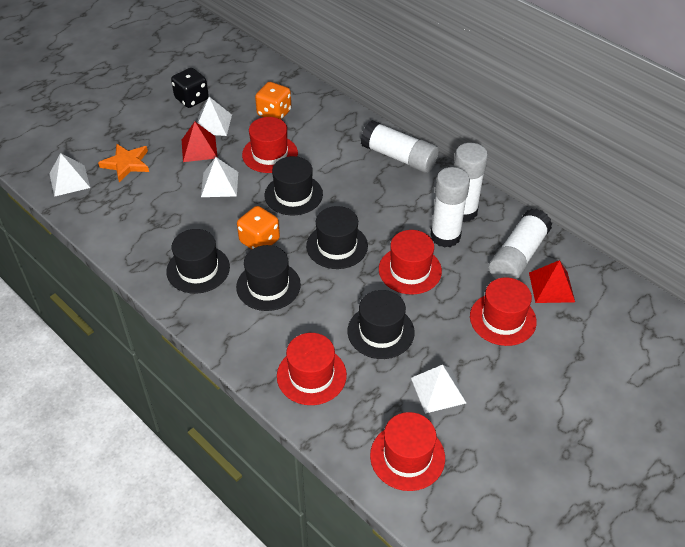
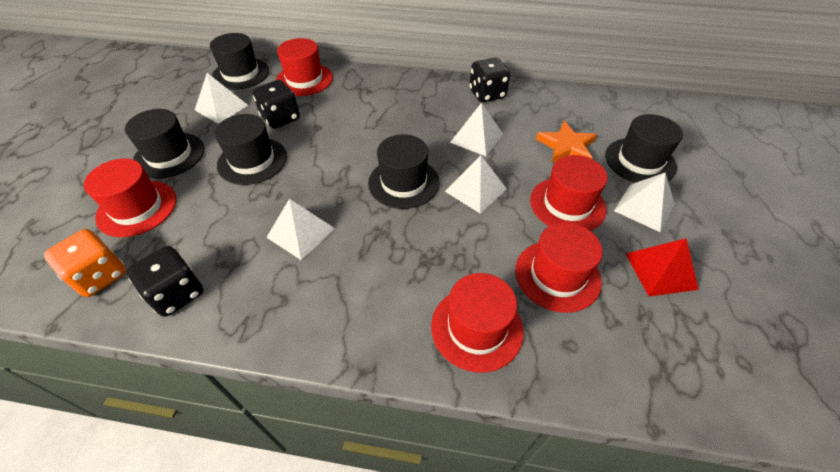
black dice: 1 -> 3
orange dice: 2 -> 1
red pyramid: 2 -> 1
white glue stick: 4 -> 0
white pyramid: 4 -> 5

